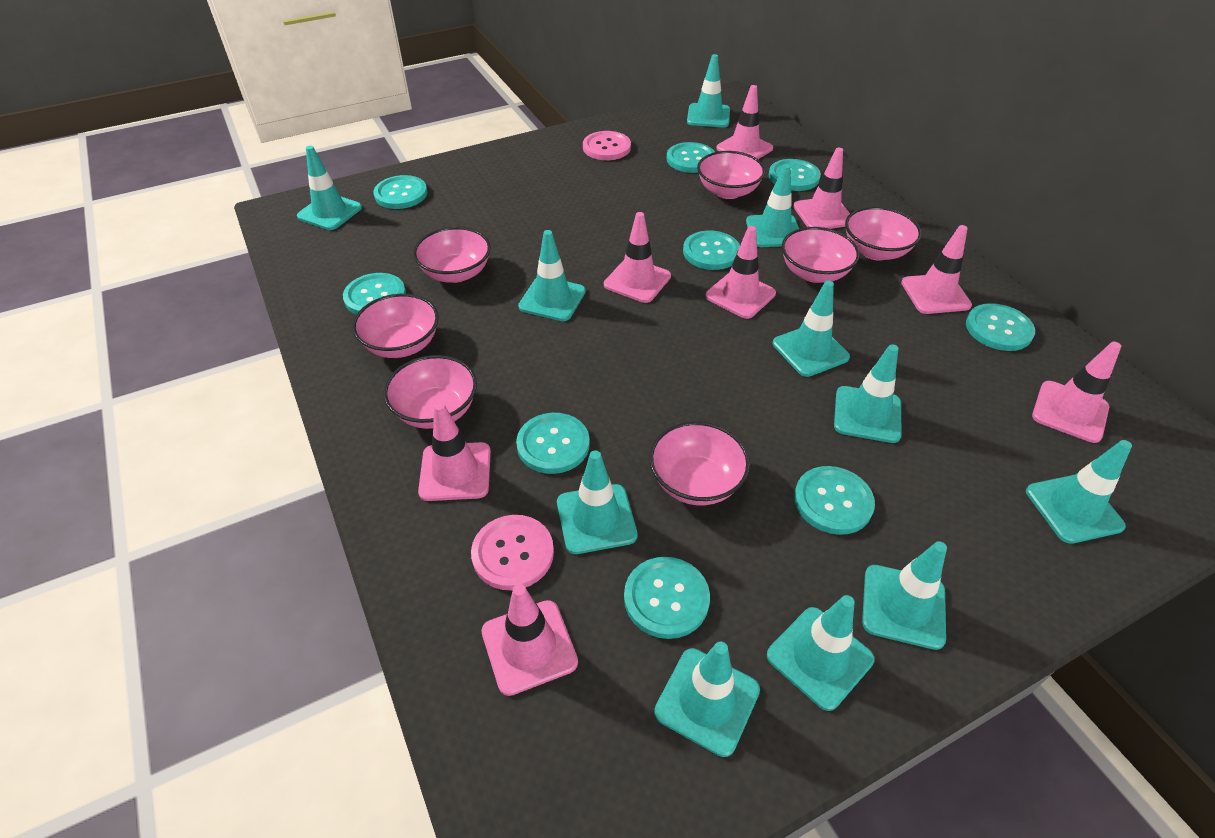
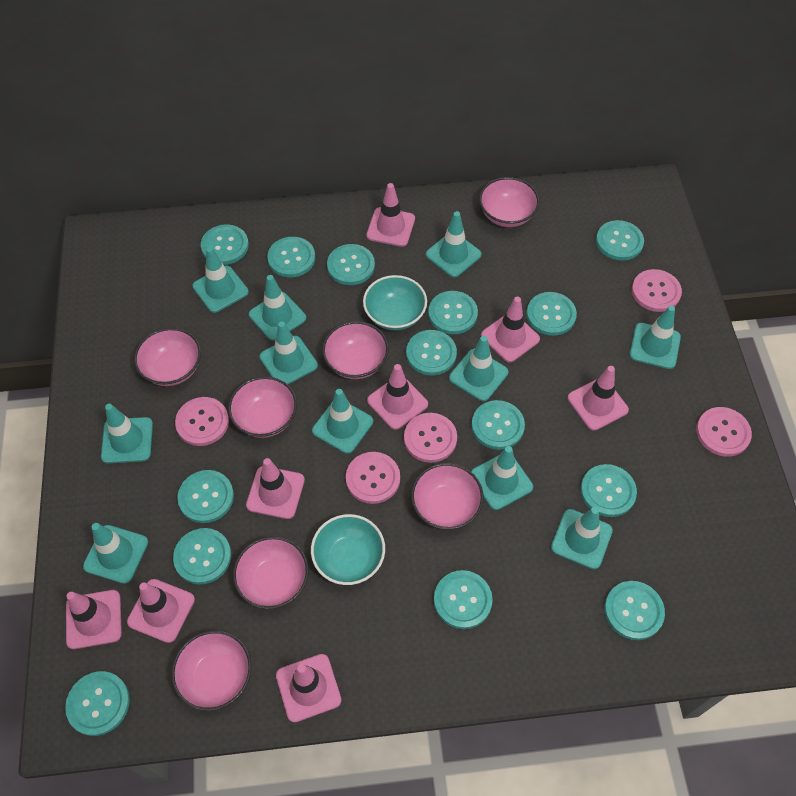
pink button: 2 -> 5
turquoise bowl: 0 -> 2
turquoise button: 9 -> 14

